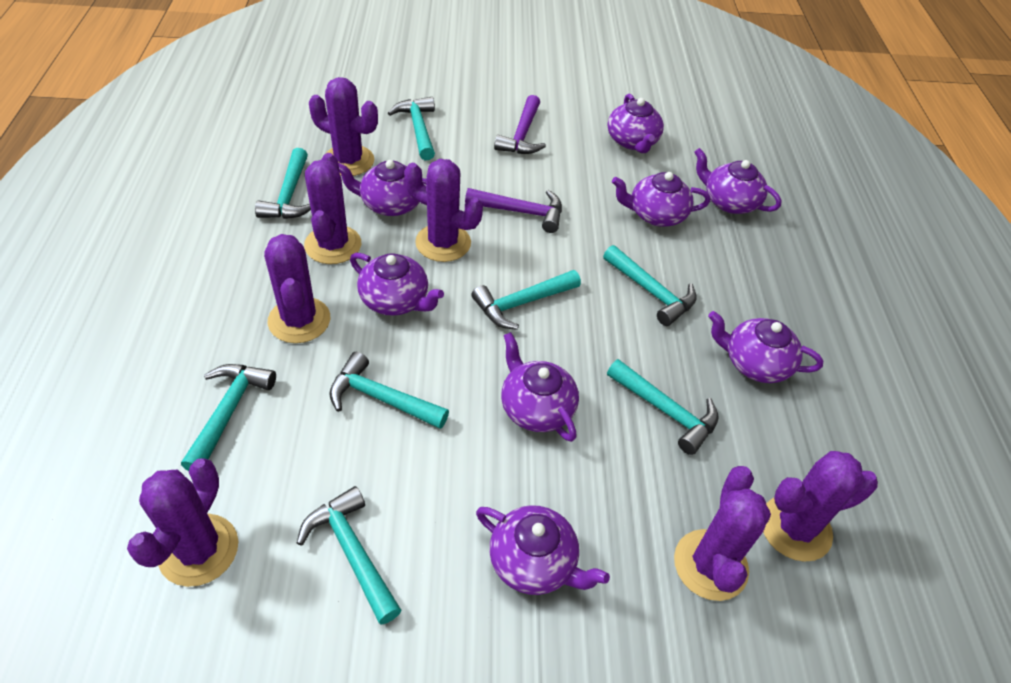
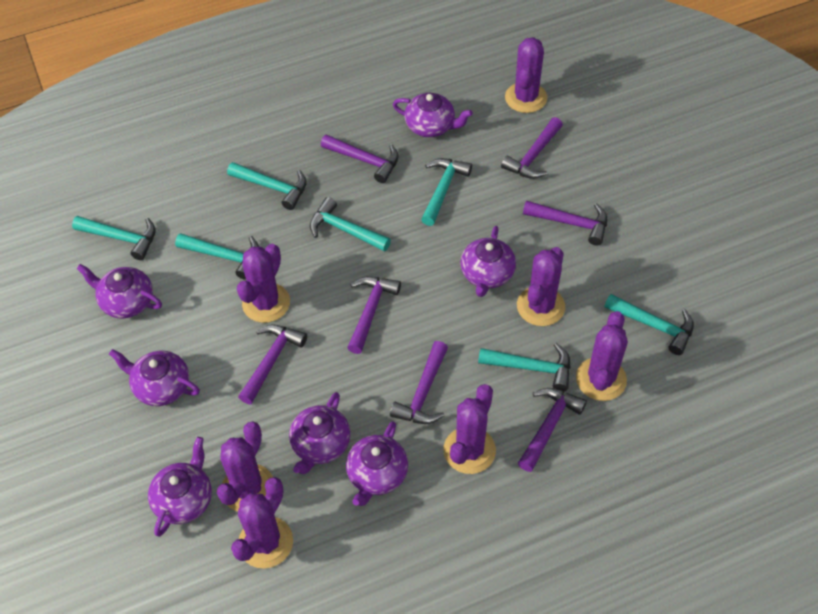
purple hammer: 2 -> 7
purple teapot: 8 -> 7
turquoise hammer: 8 -> 7

